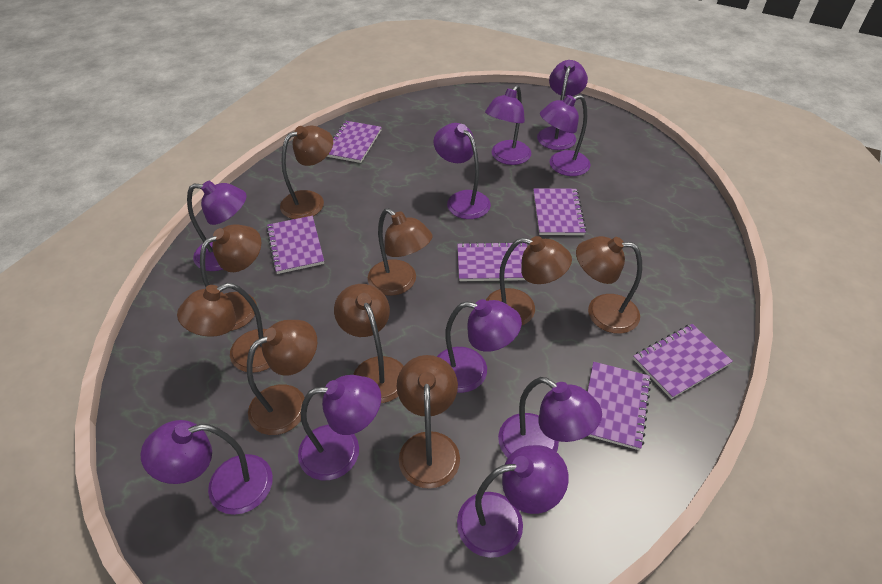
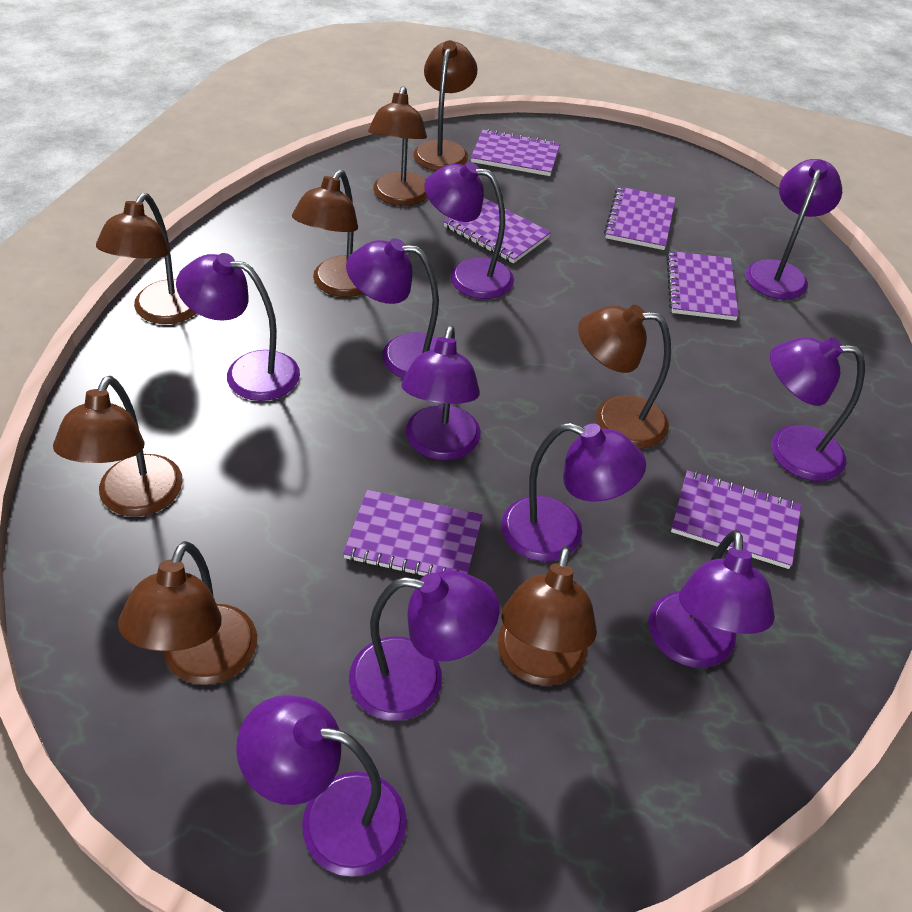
brown lamp: 9 -> 8

